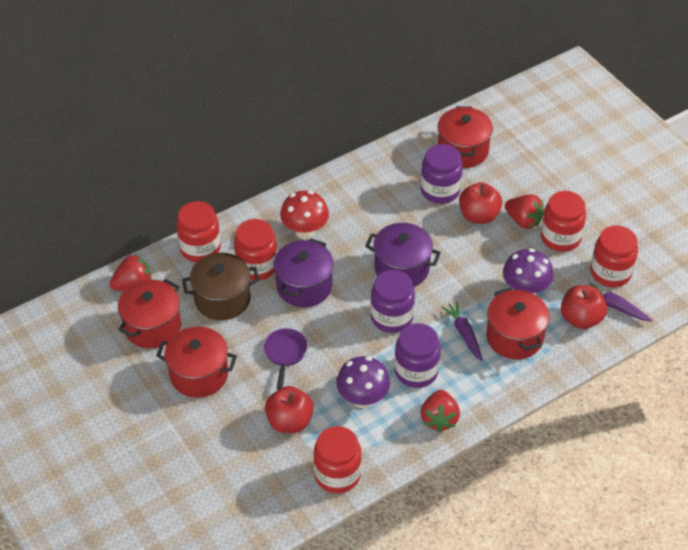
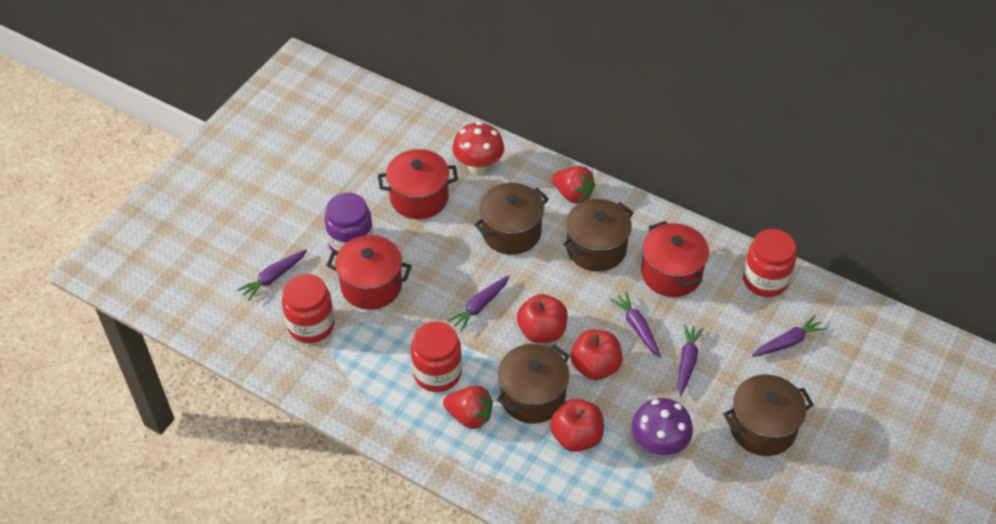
brown pot: 1 -> 4
purple carrot: 2 -> 5
purple jar: 3 -> 1
purple mushroom: 2 -> 1
purple pan: 1 -> 0
purple pot: 2 -> 0
red jar: 5 -> 3
red pot: 4 -> 3
red strawberry: 3 -> 2

